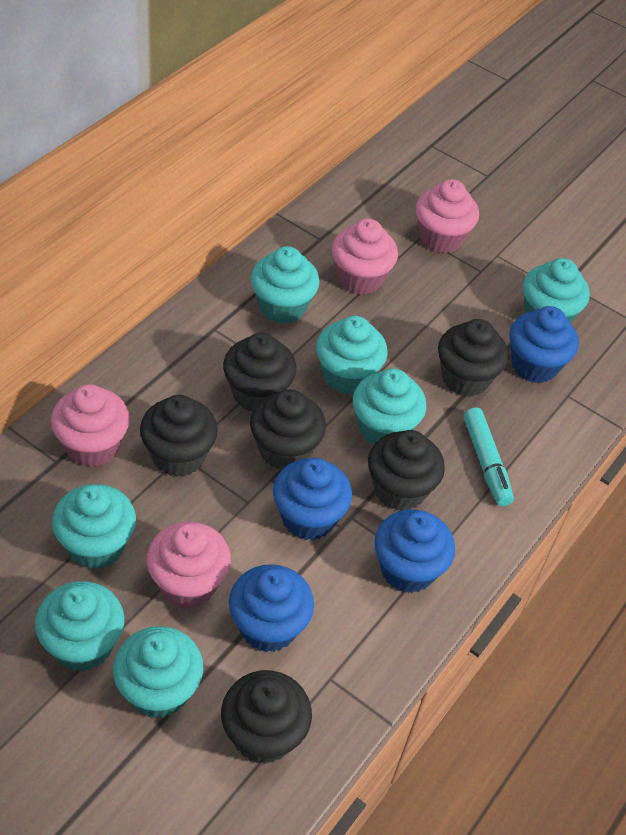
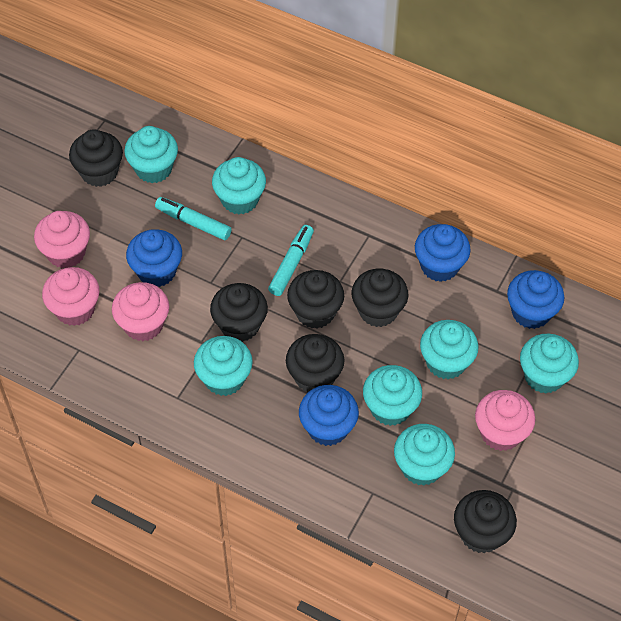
turquoise marker: 1 -> 2

